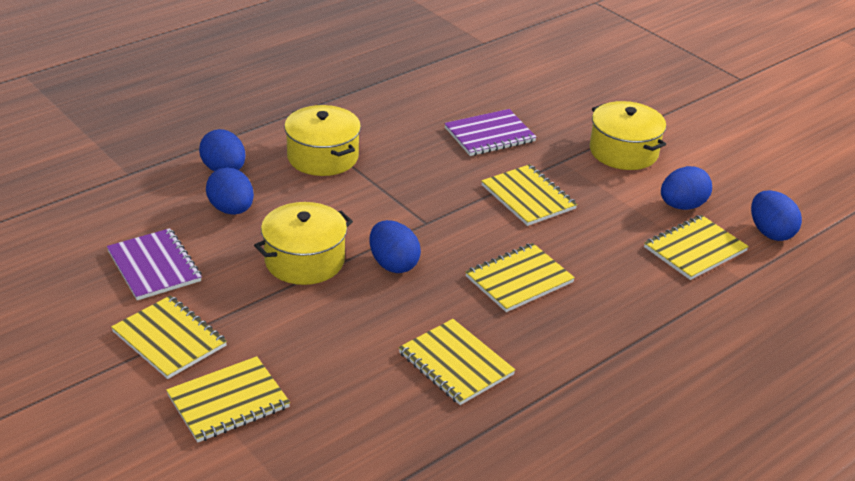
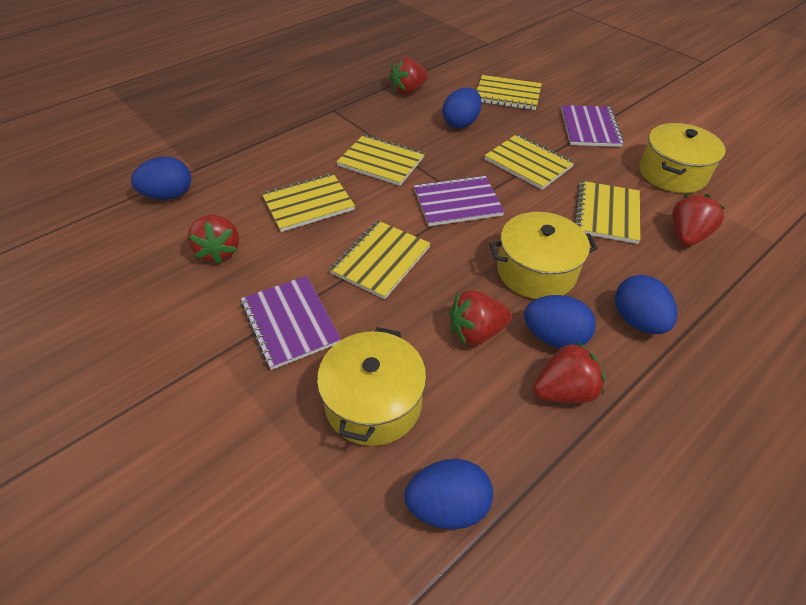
purple notebook: 2 -> 3
red strawberry: 0 -> 5

